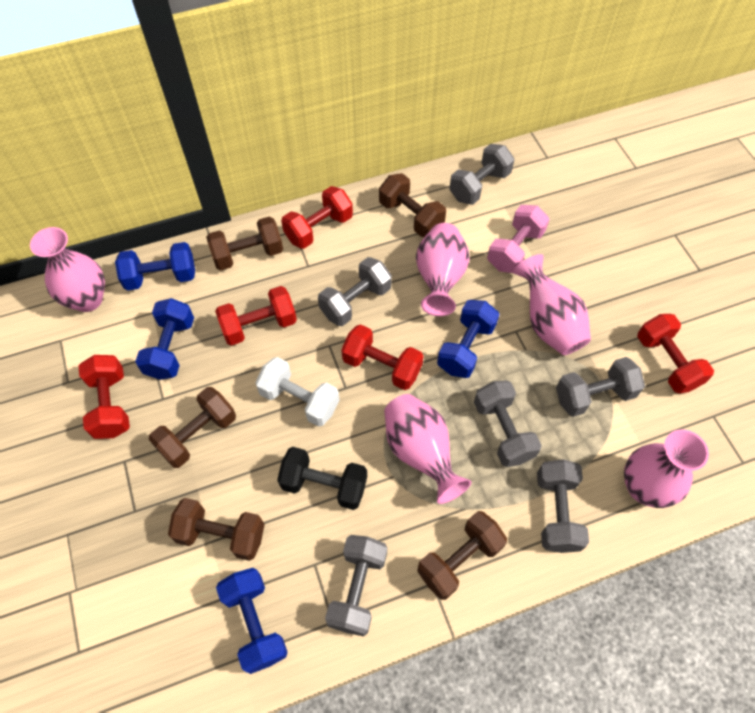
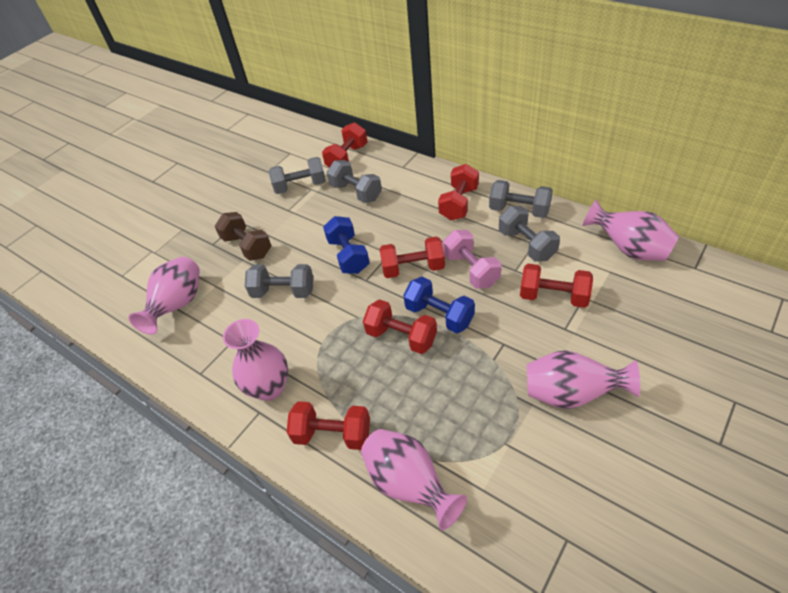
black dumbbell: 1 -> 0
blue dumbbell: 4 -> 2
brown dumbbell: 5 -> 1
grey dumbbell: 6 -> 5
red dumbbell: 5 -> 6
white dumbbell: 1 -> 0

